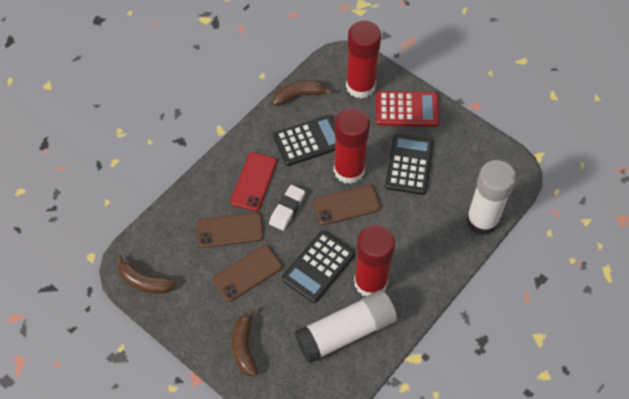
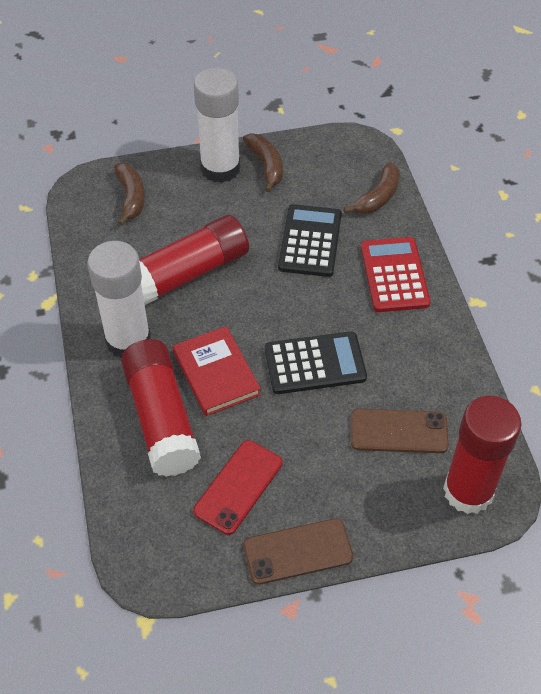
black calculator: 3 -> 2
brown phone: 3 -> 2
red book: 0 -> 1
white eraser: 1 -> 0

